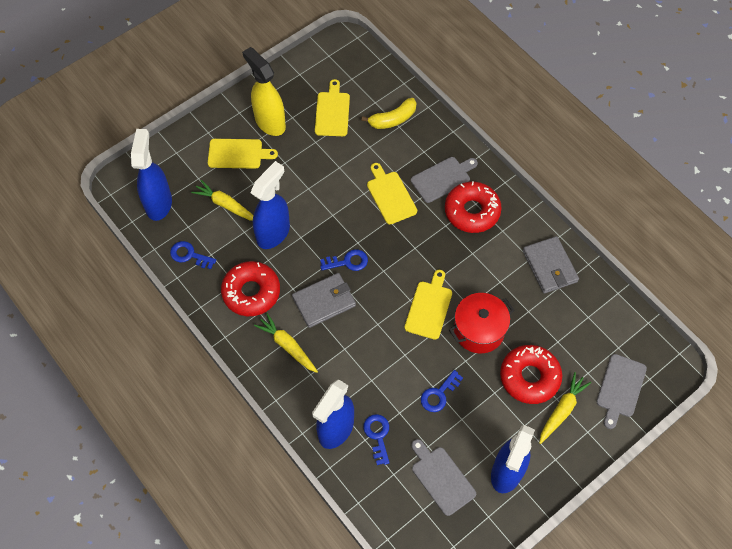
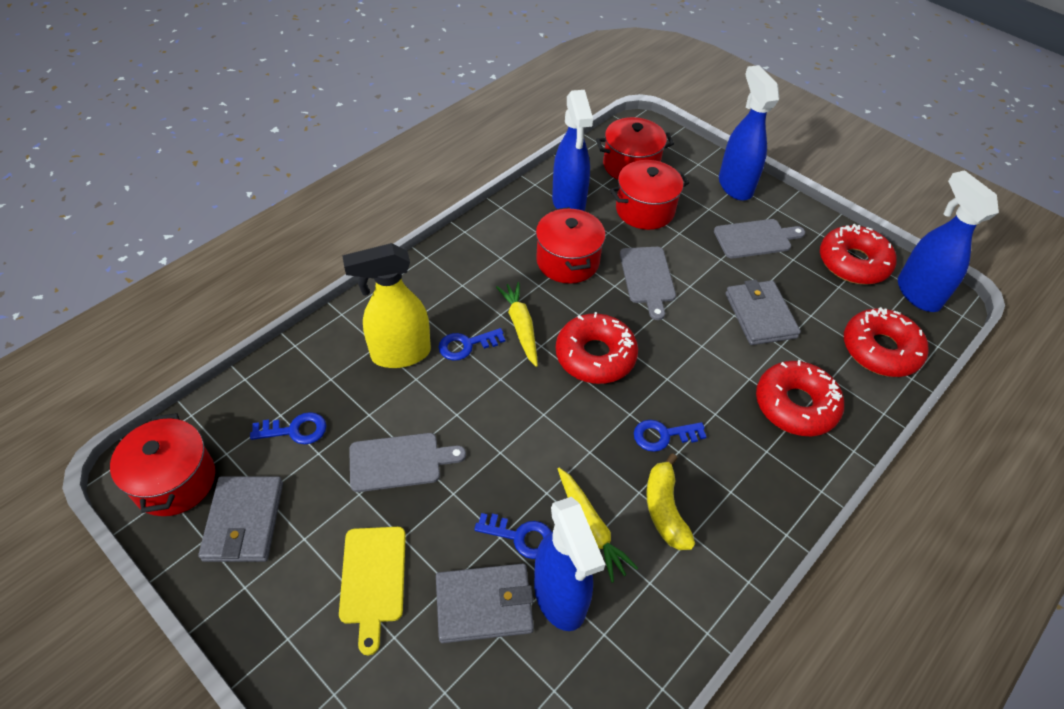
grey wallet: 2 -> 3
red donut: 3 -> 4
red pot: 1 -> 4
yellow carrot: 3 -> 2
yellow cutting board: 4 -> 1

